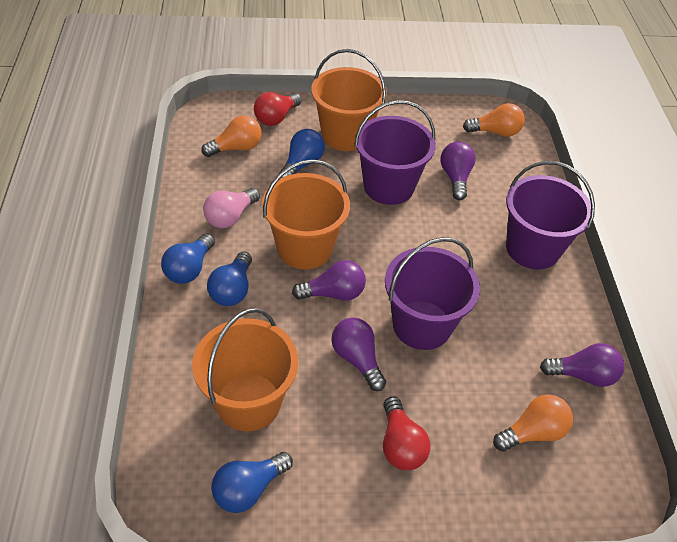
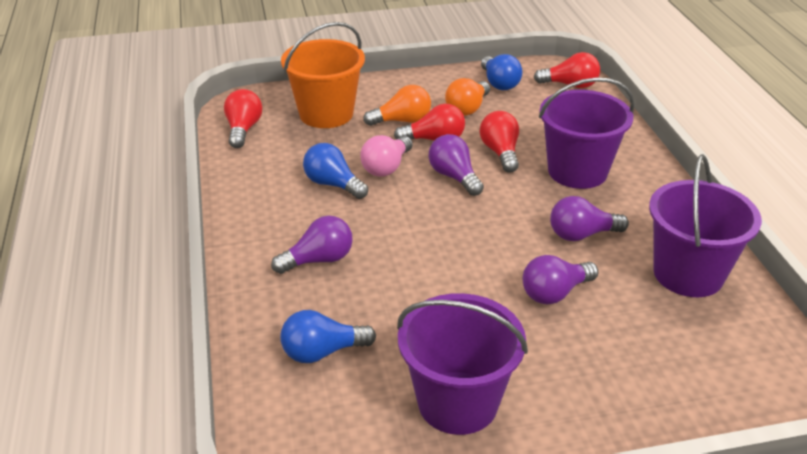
blue light bulb: 4 -> 3
orange bucket: 3 -> 1
orange light bulb: 3 -> 2
red light bulb: 2 -> 4

